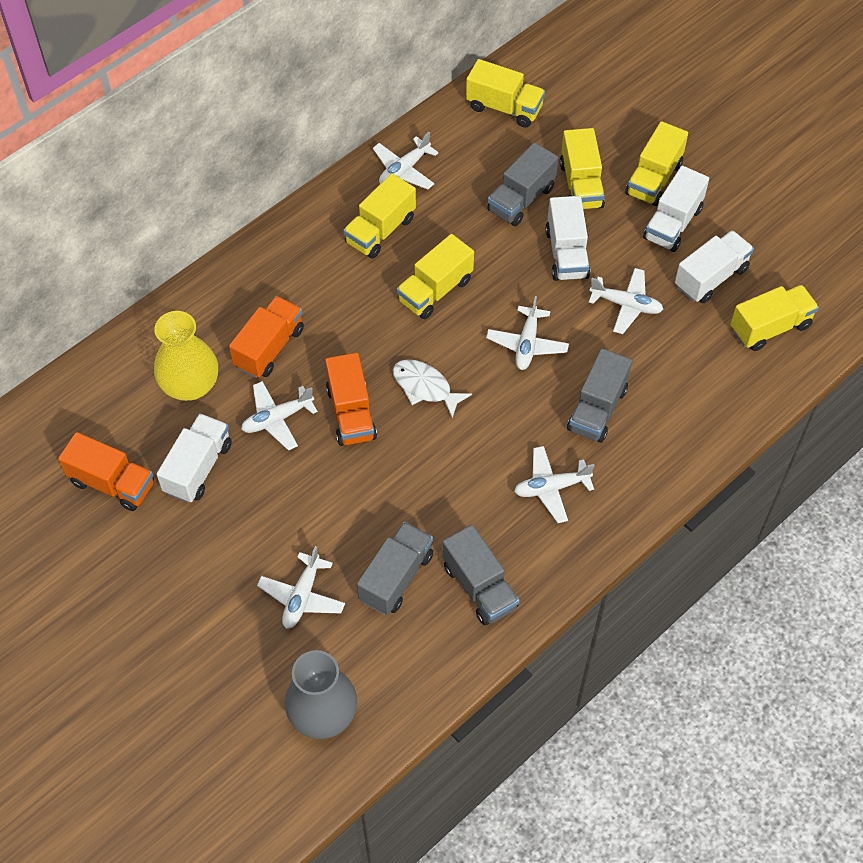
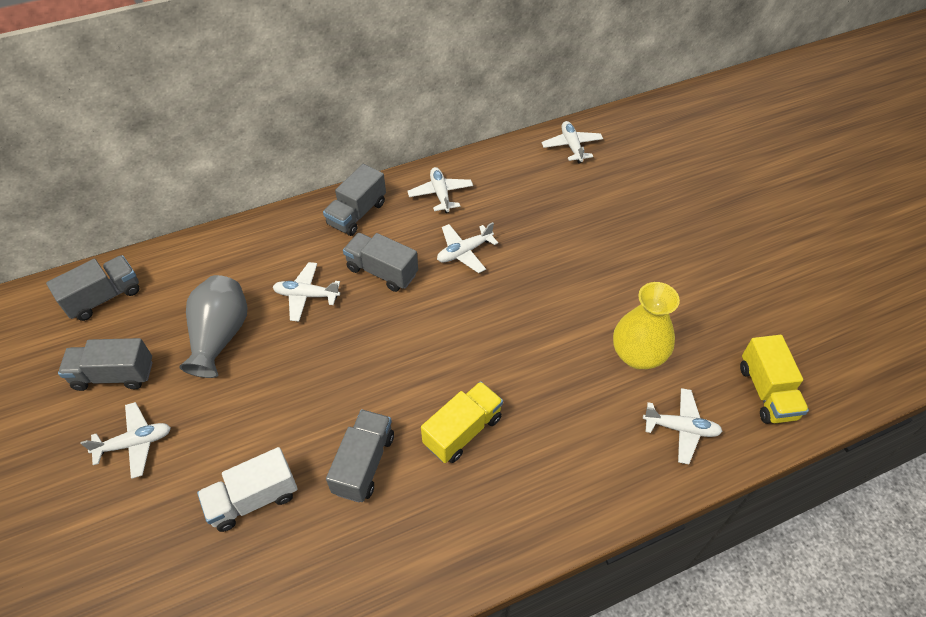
grey truck: 4 -> 5
orange truck: 3 -> 0
white fish: 1 -> 0
white truck: 4 -> 1
yellow truck: 6 -> 2

